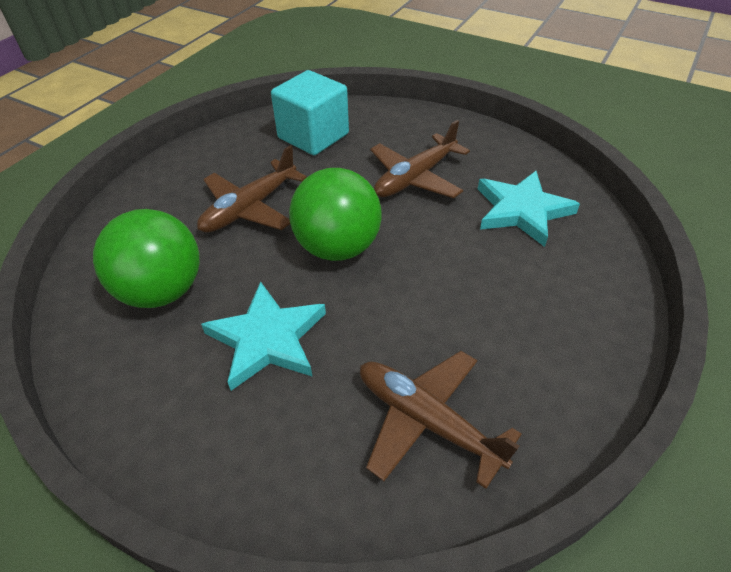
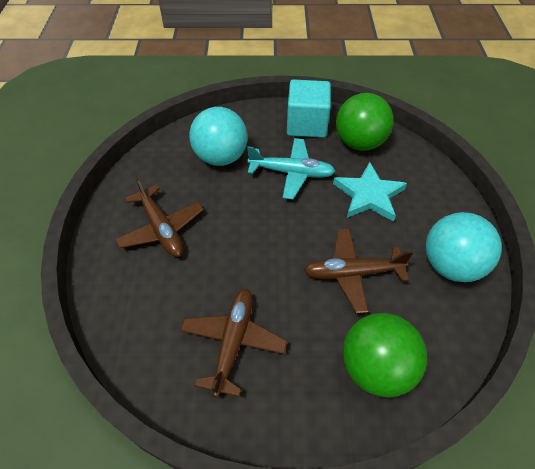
turquoise ball: 0 -> 2
turquoise plane: 0 -> 1
turquoise star: 2 -> 1

